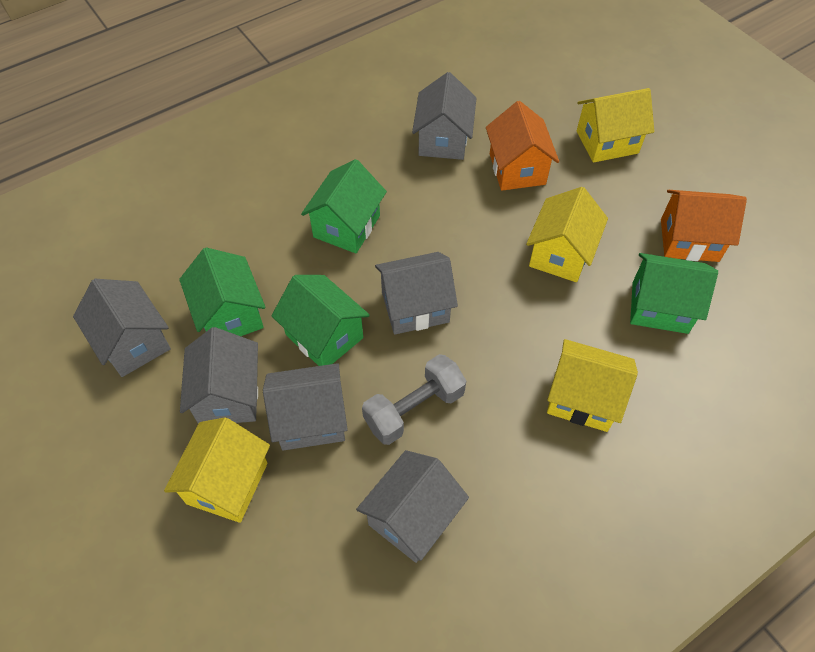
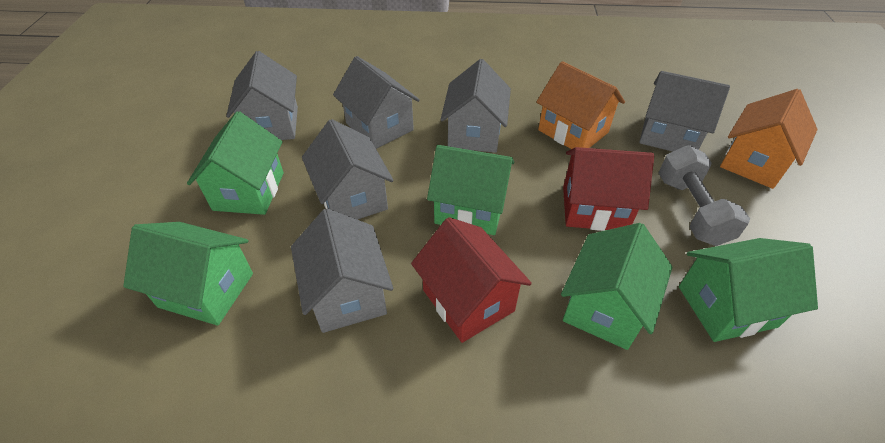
green house: 4 -> 5
red house: 0 -> 2
yellow house: 4 -> 0

